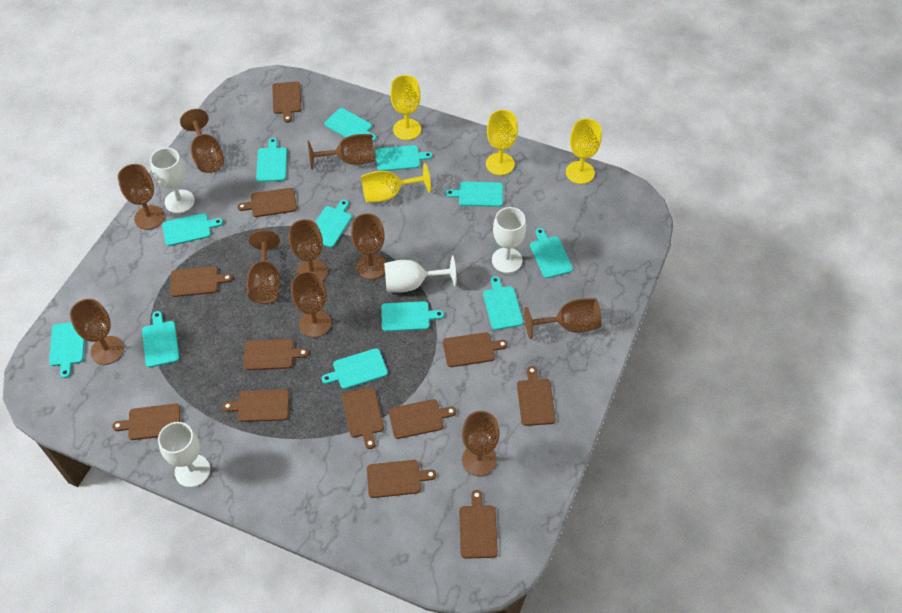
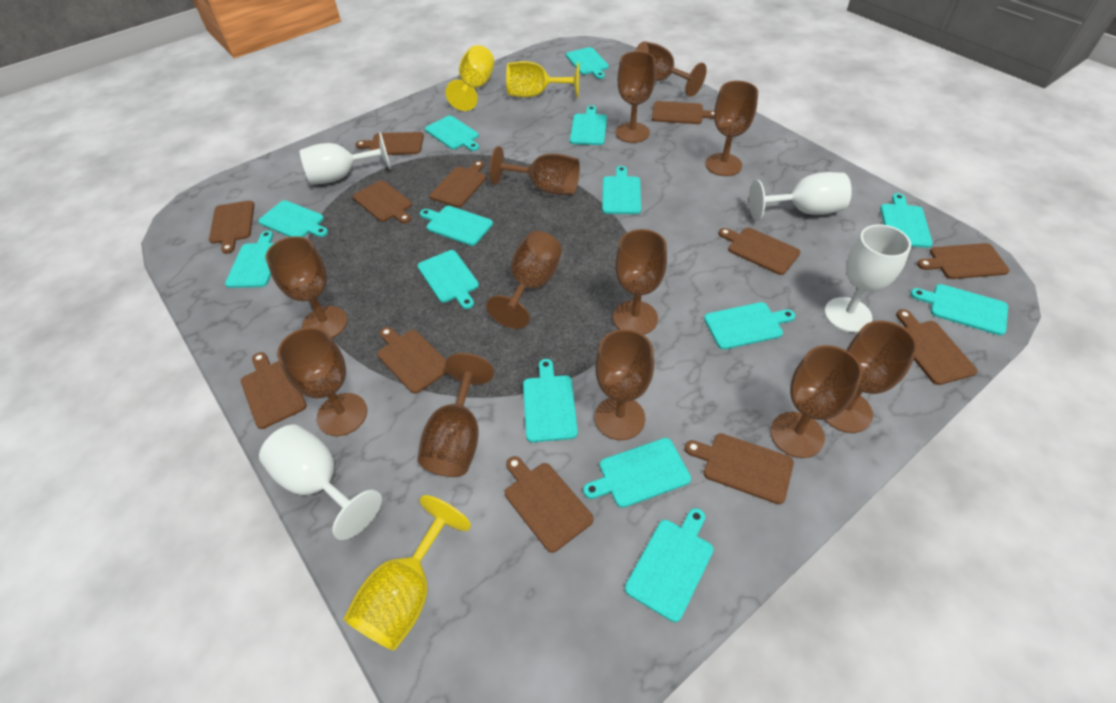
brown goblet: 10 -> 12
turquoise cutting board: 12 -> 14
yellow goblet: 4 -> 3

